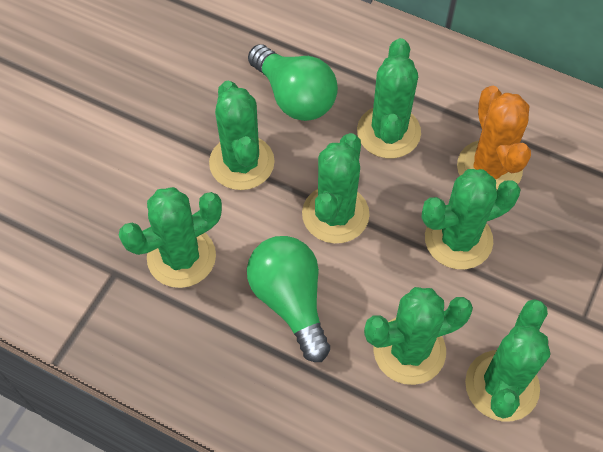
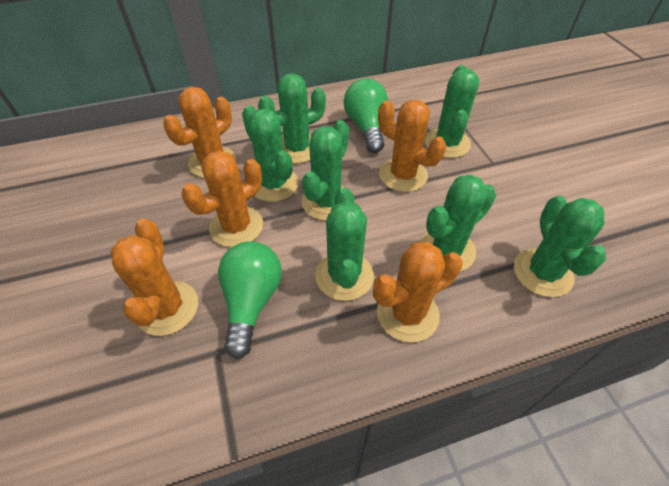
orange cactus: 1 -> 5

